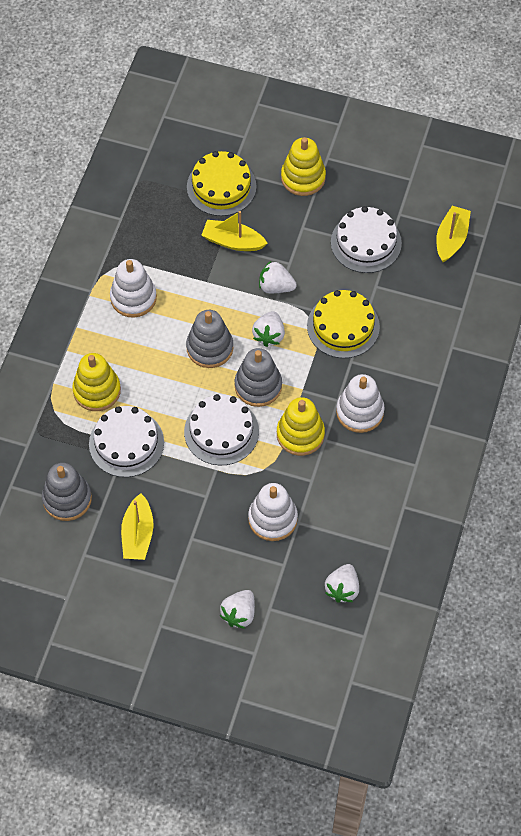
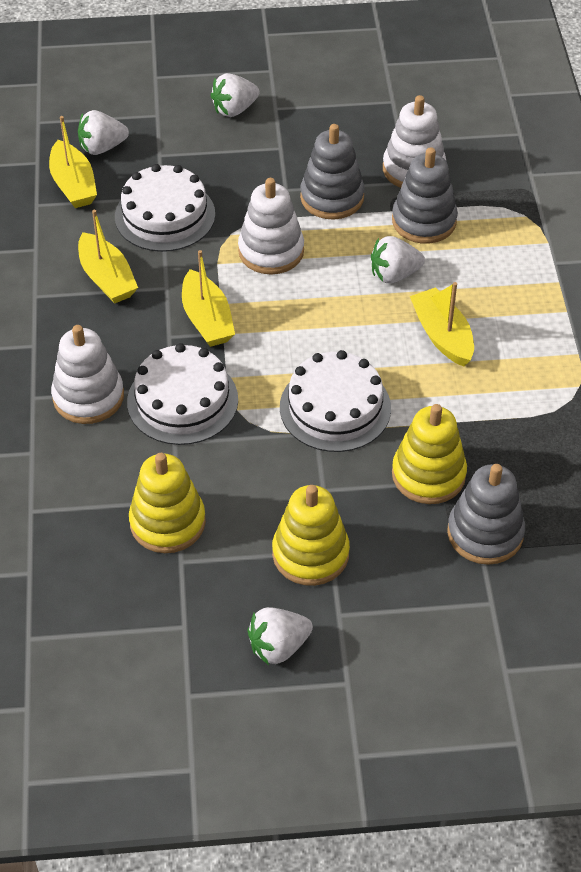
yellow boat: 3 -> 4
yellow cake: 2 -> 0

